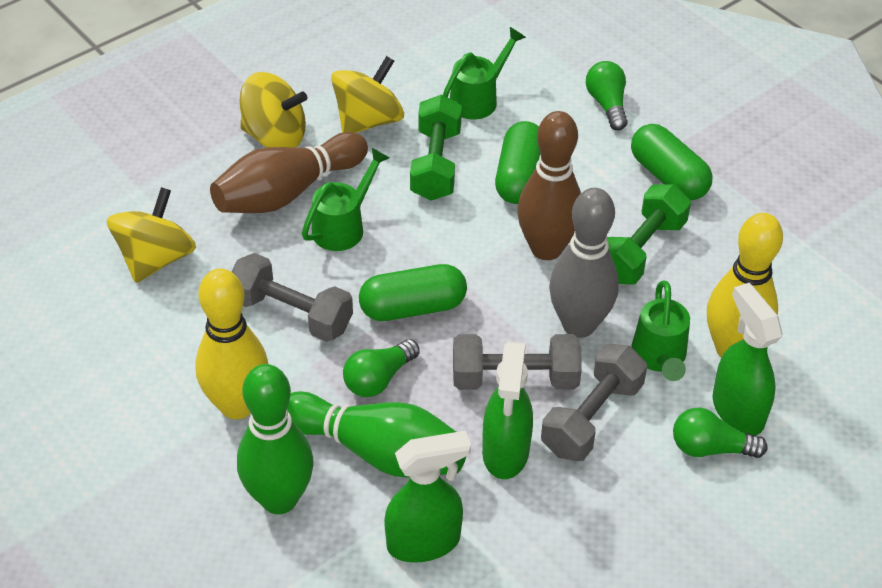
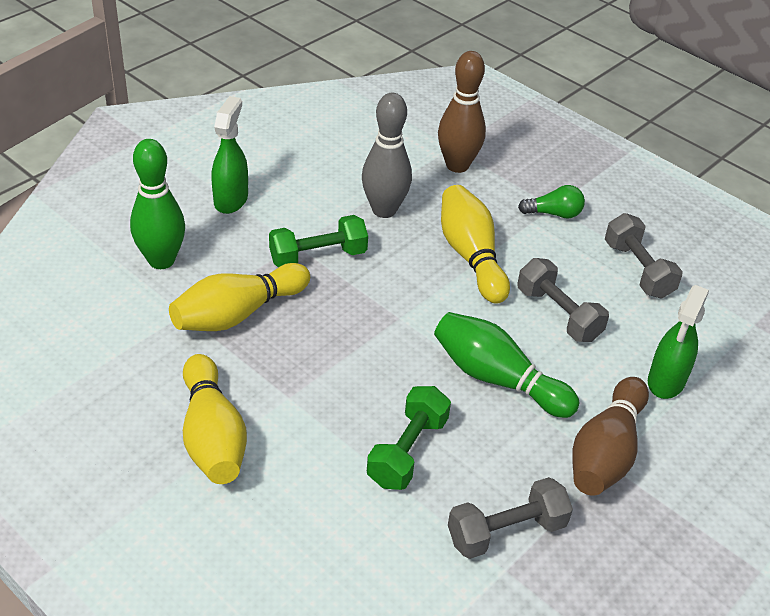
green capsule: 3 -> 0
green light bulb: 3 -> 1
green spray bottle: 3 -> 2
green watering can: 3 -> 0
yellow bowling pin: 2 -> 3
yellow spinning top: 3 -> 0

